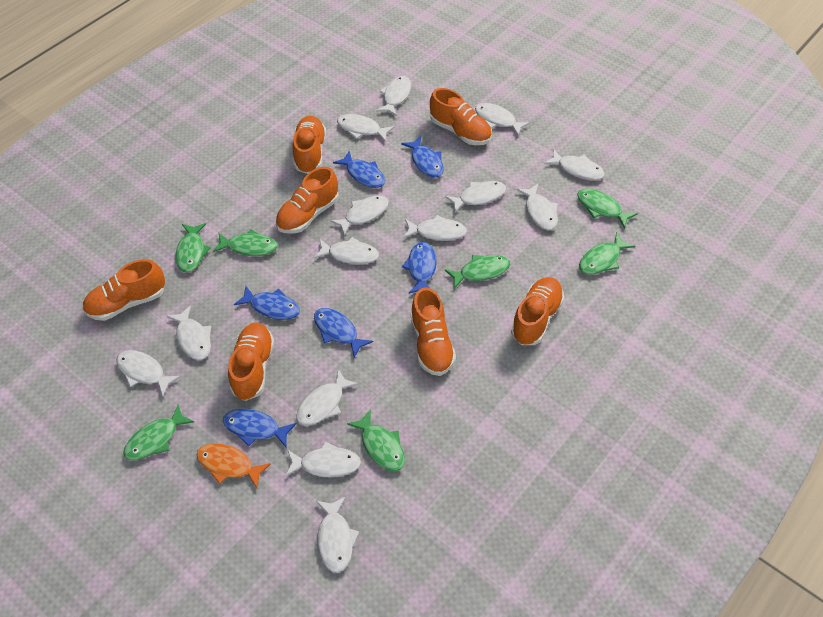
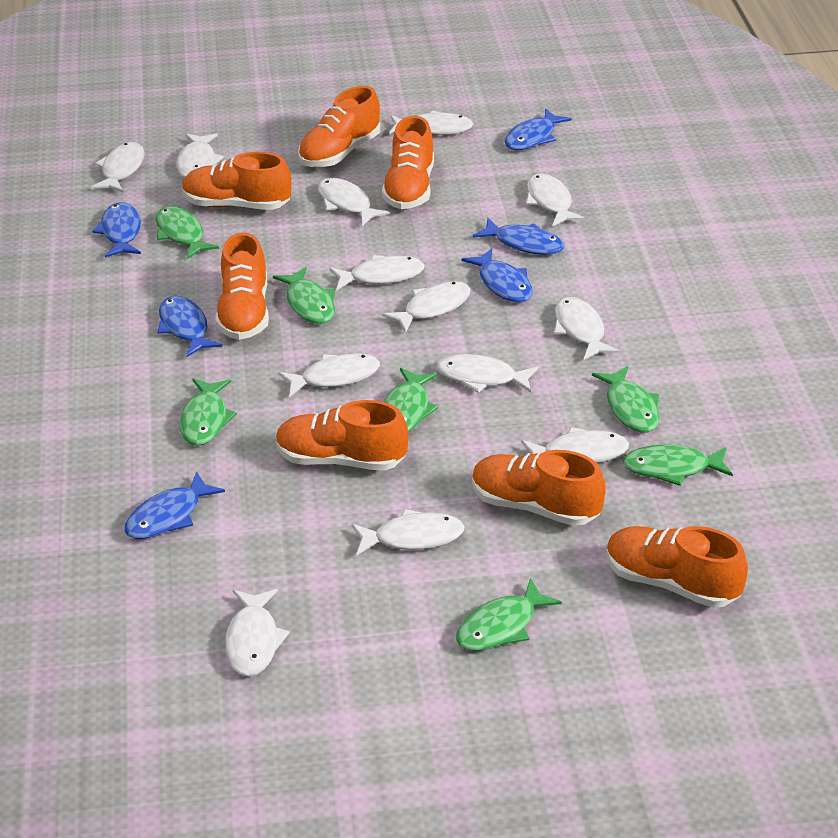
orange fish: 1 -> 0
white fish: 14 -> 13

